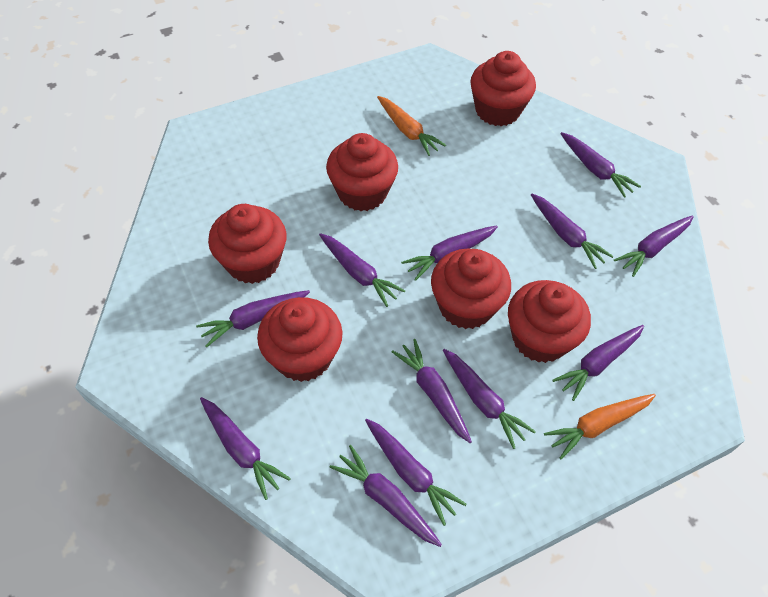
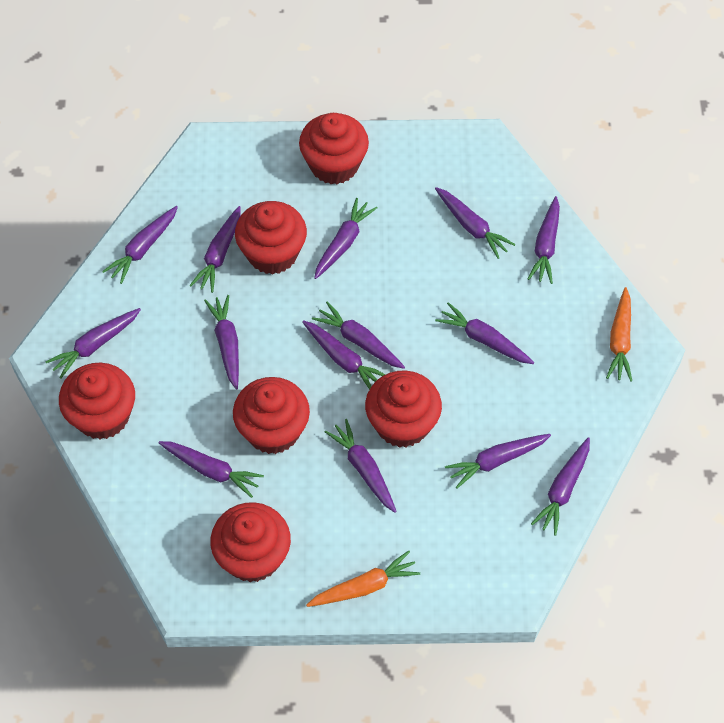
purple carrot: 12 -> 14

